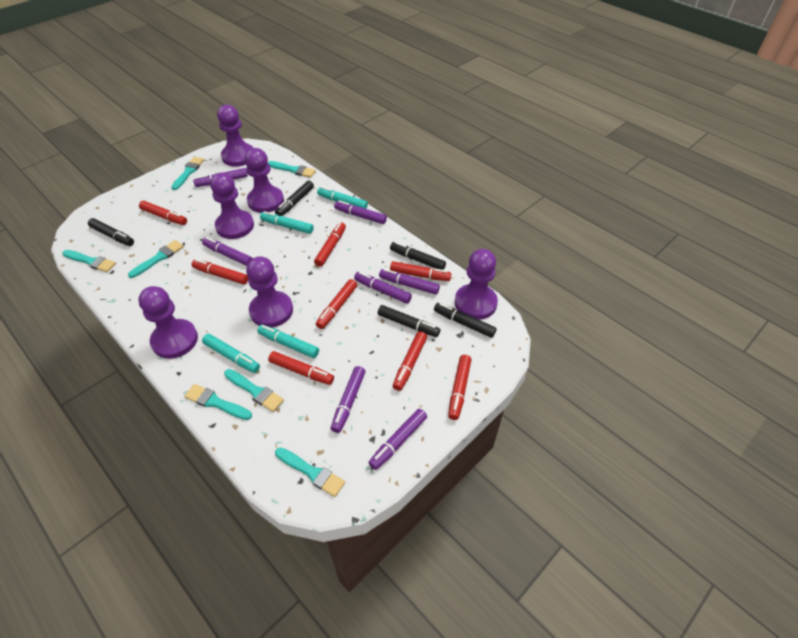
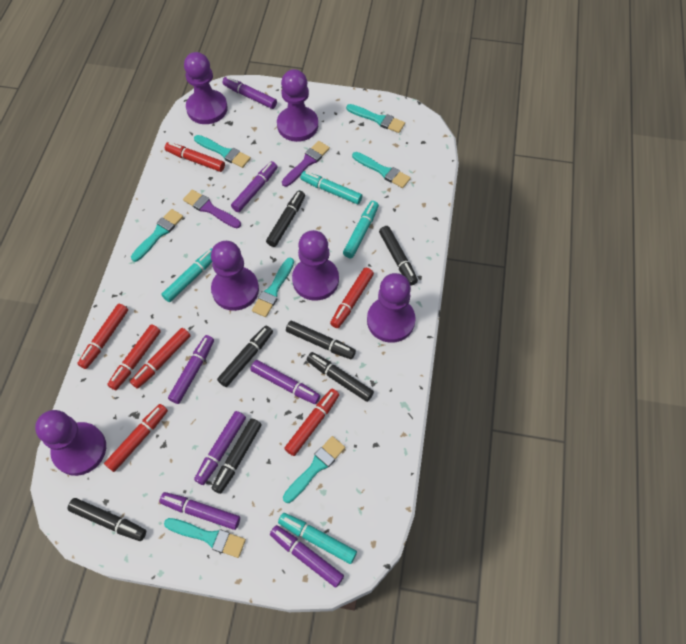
black marker: 5 -> 7
purple brush: 0 -> 2
red marker: 8 -> 7

